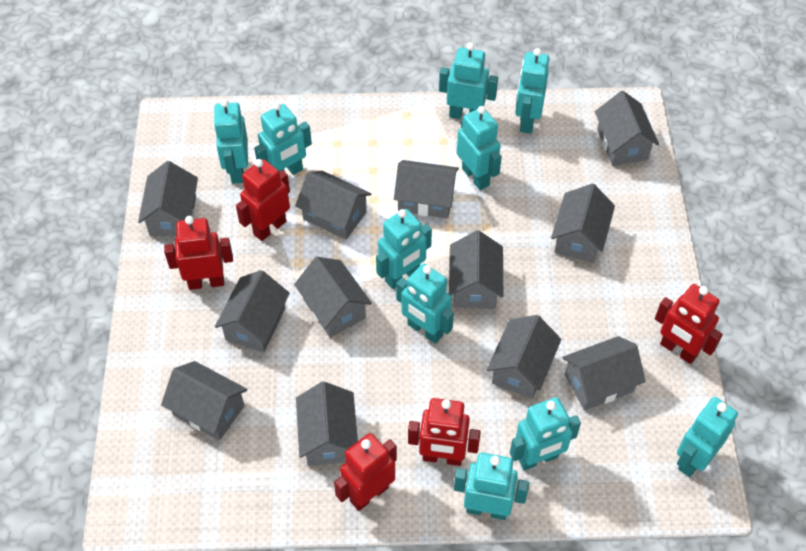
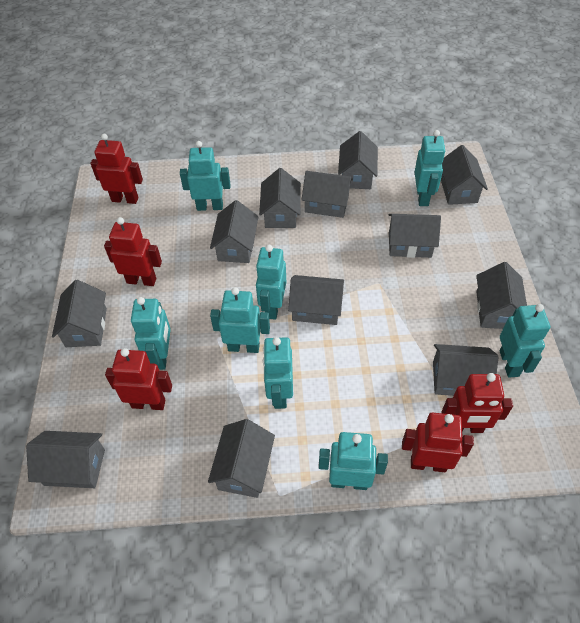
turquoise robot: 10 -> 8

